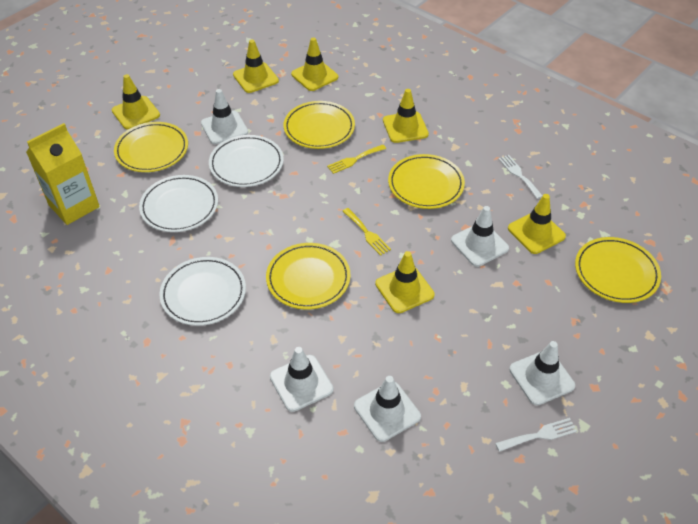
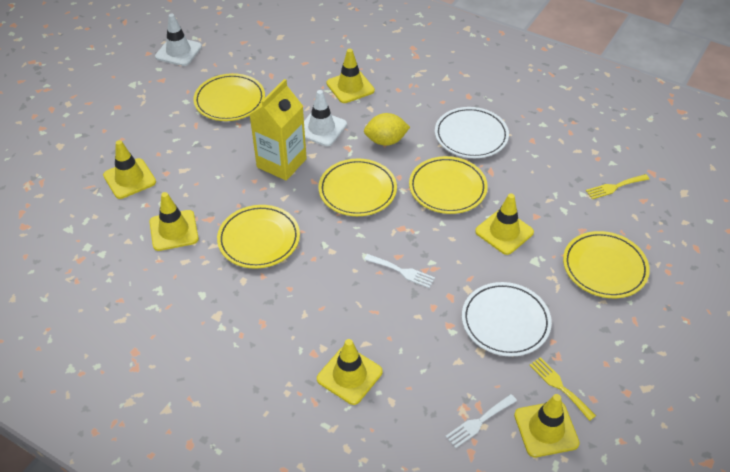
white plate: 3 -> 2
white traffic cone: 5 -> 2
yellow lemon: 0 -> 1

